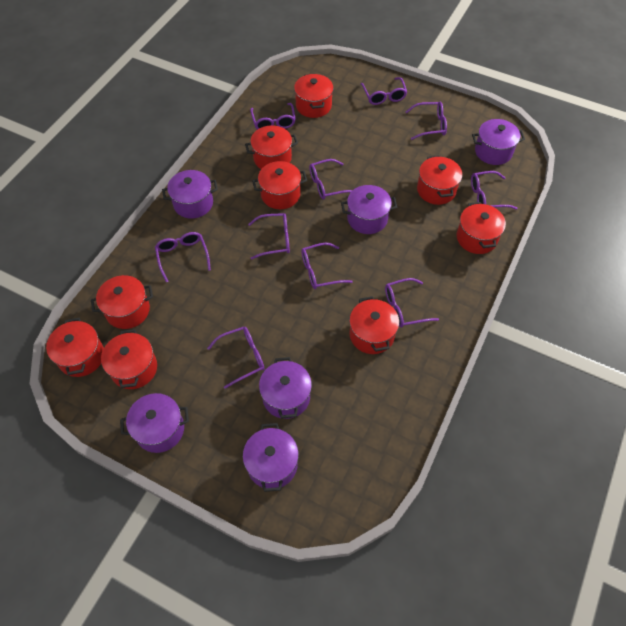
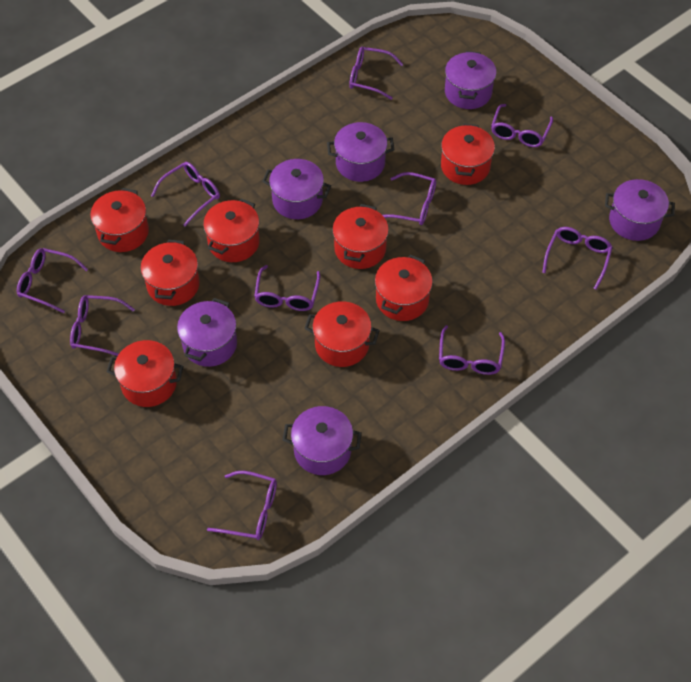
red pot: 9 -> 8

